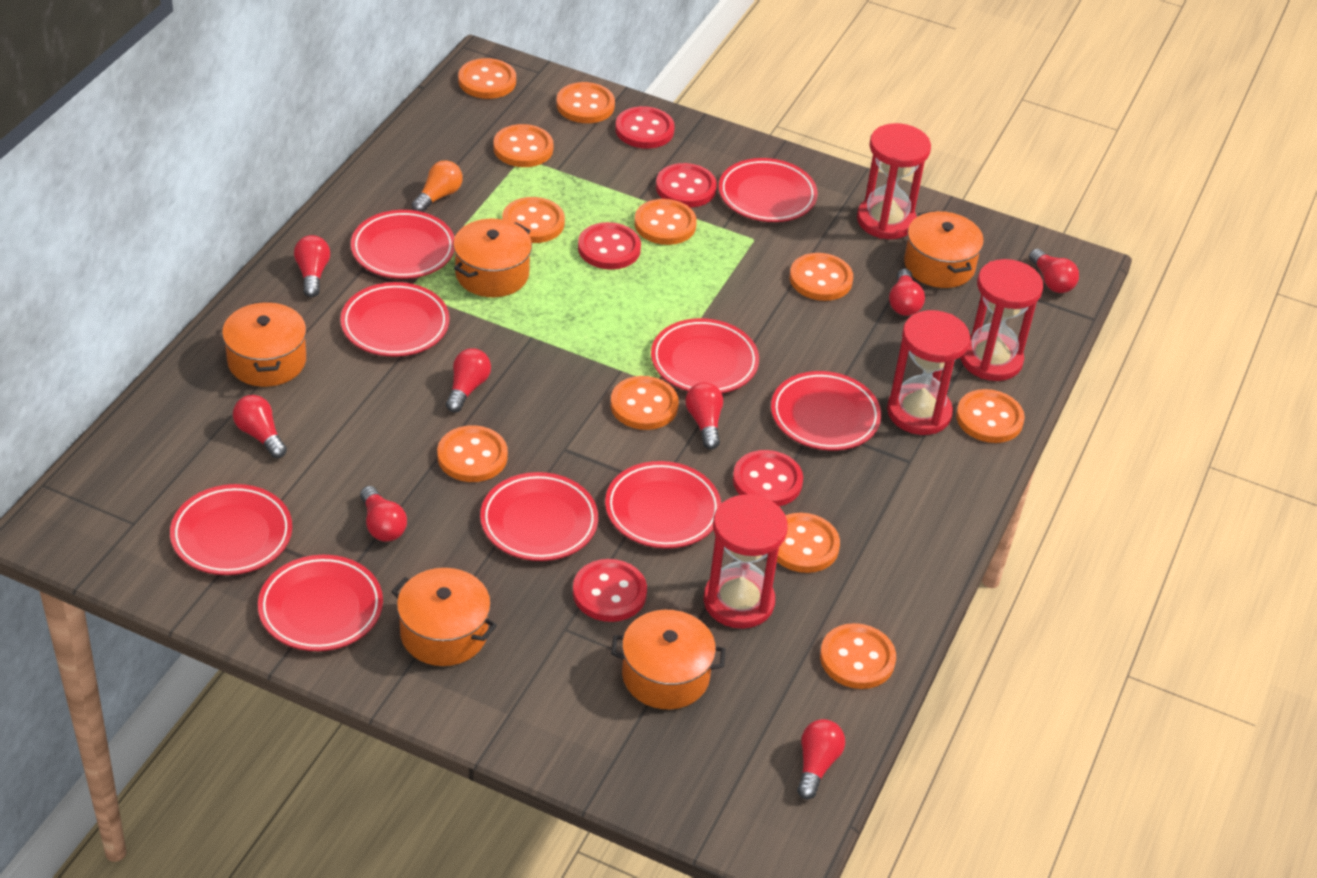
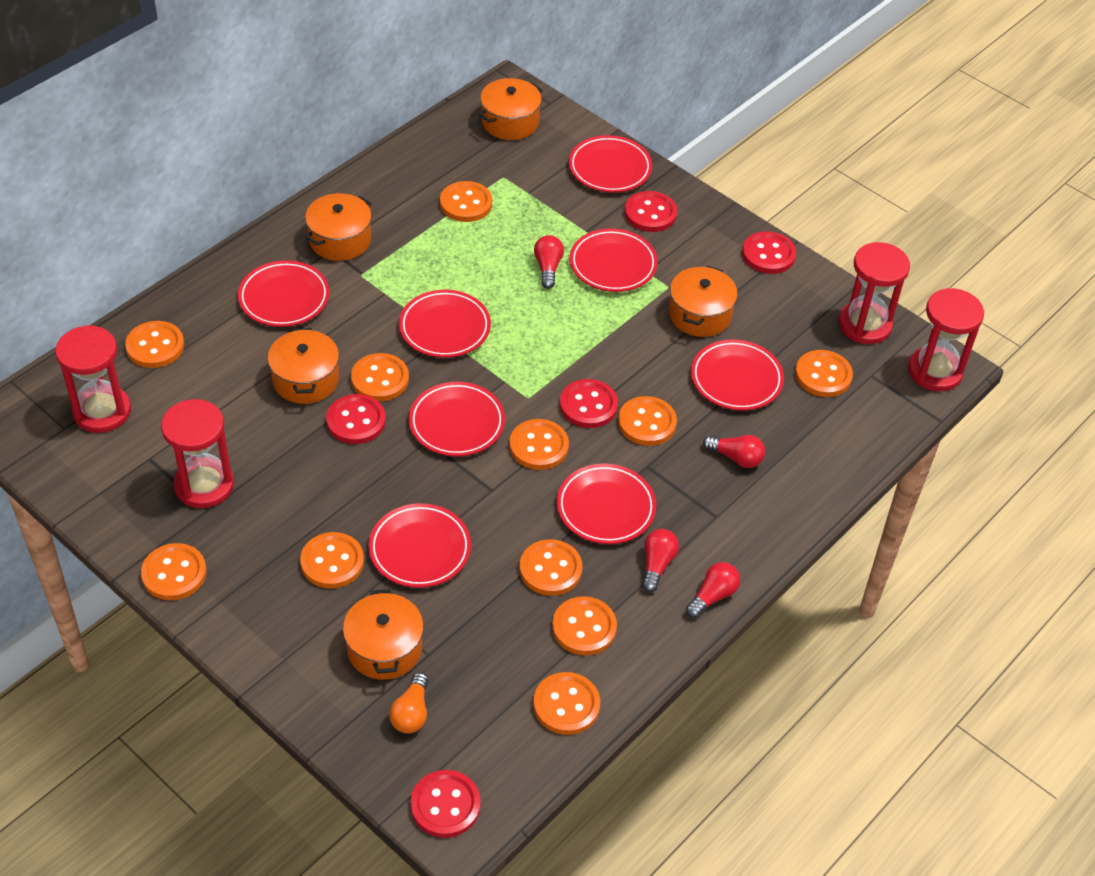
red light bulb: 8 -> 4
red plate: 9 -> 8

